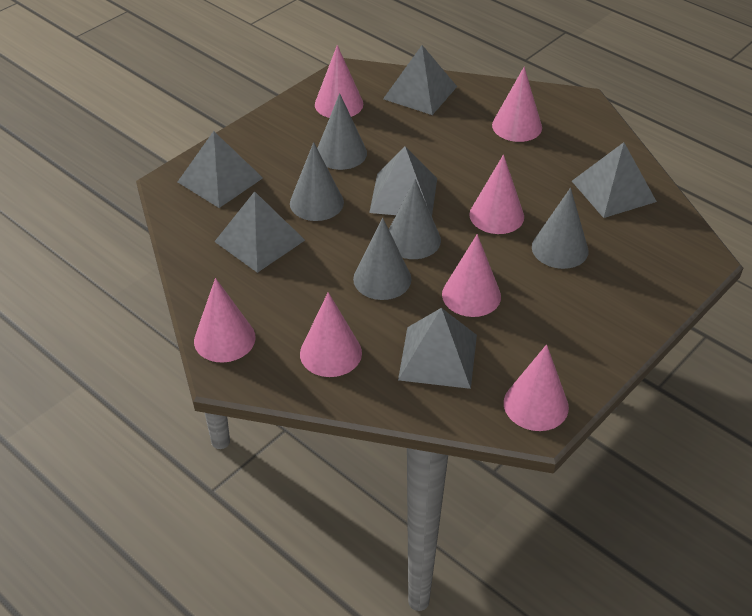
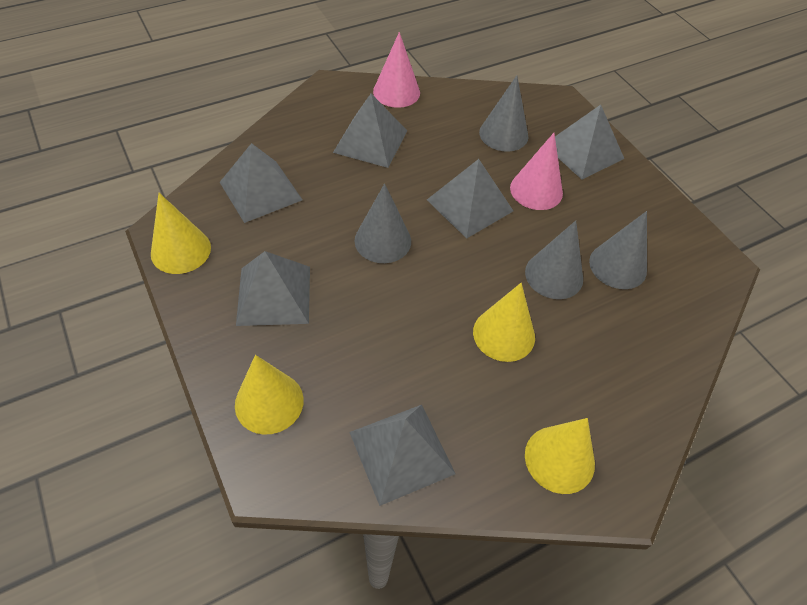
grey cone: 5 -> 4
pink cone: 7 -> 2
yellow cone: 0 -> 4

